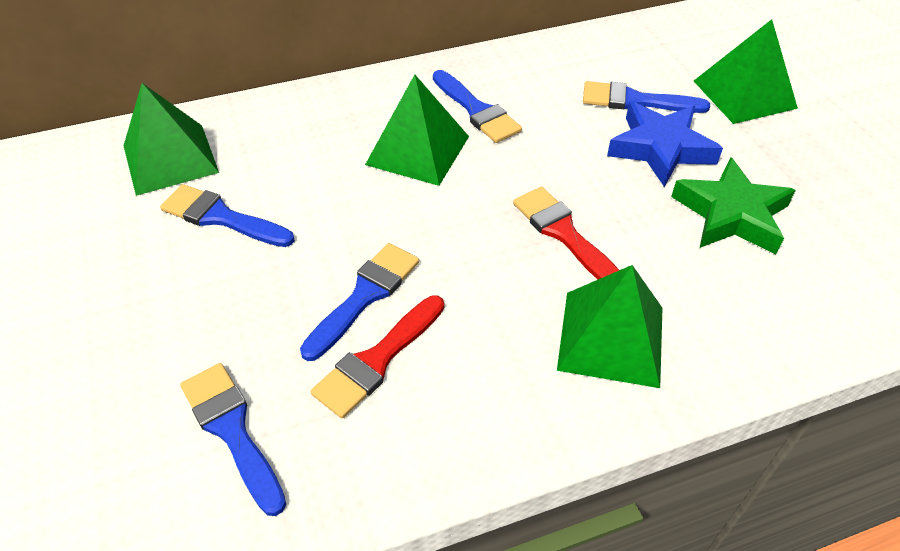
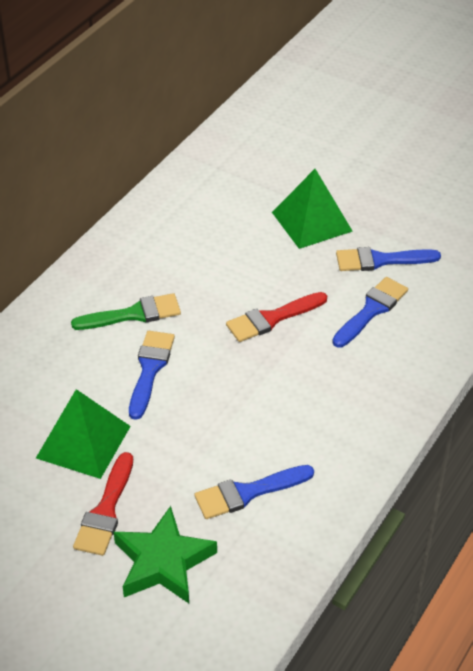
blue brush: 5 -> 4
blue star: 1 -> 0
green brush: 0 -> 1
green pyramid: 4 -> 2

